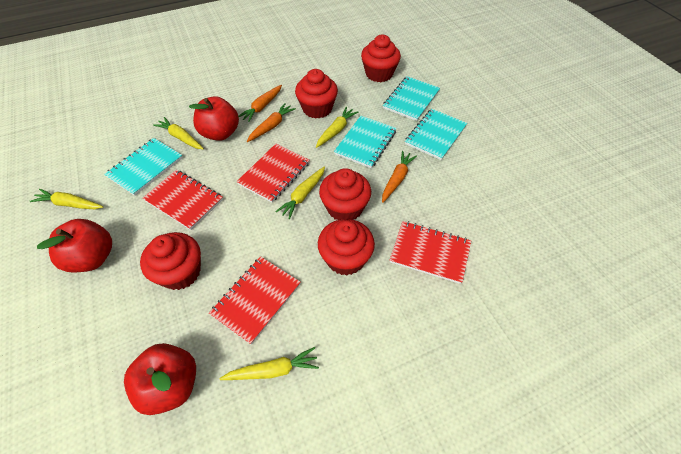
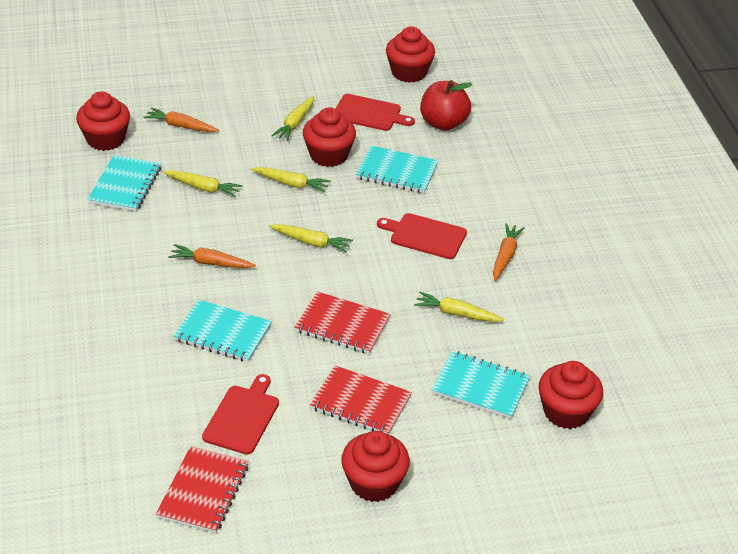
red apple: 3 -> 1
red cutting board: 0 -> 3
red notebook: 4 -> 3

